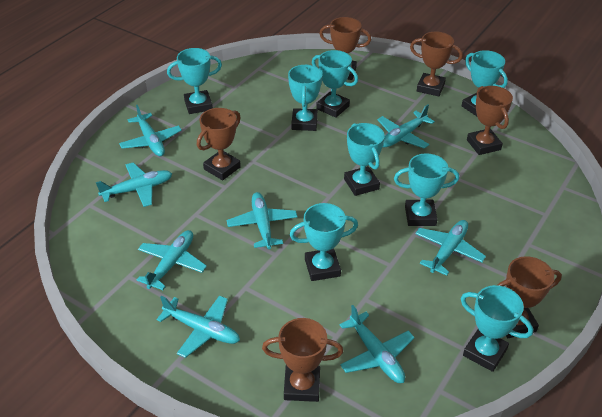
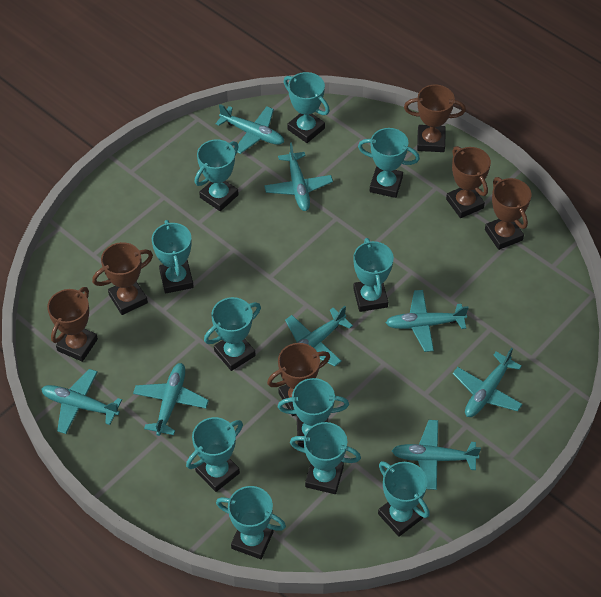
turquoise trophy: 8 -> 11

